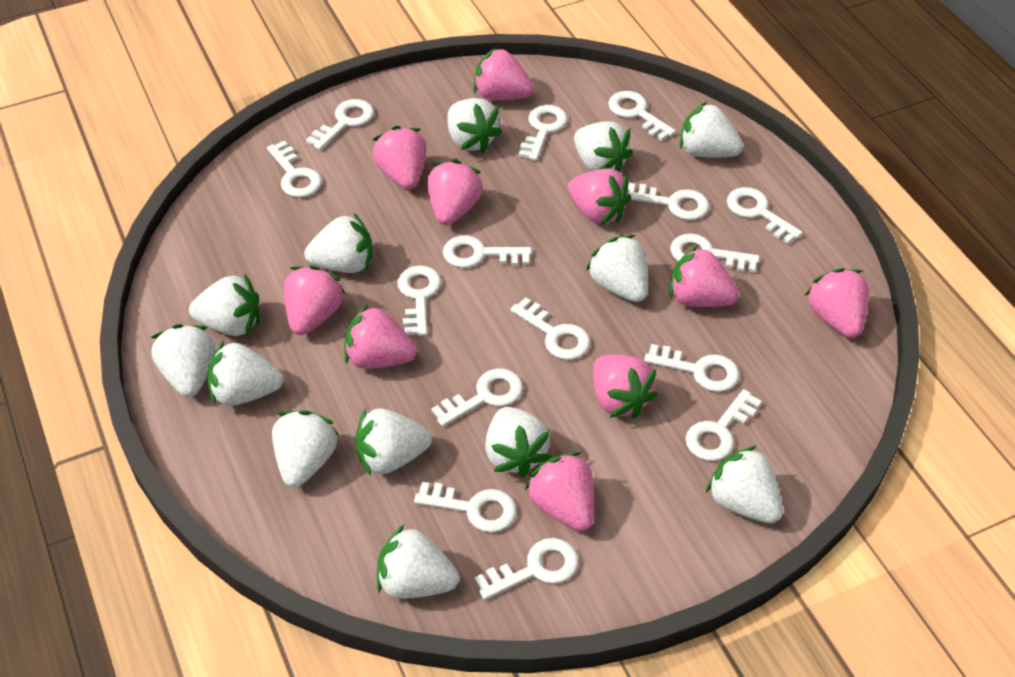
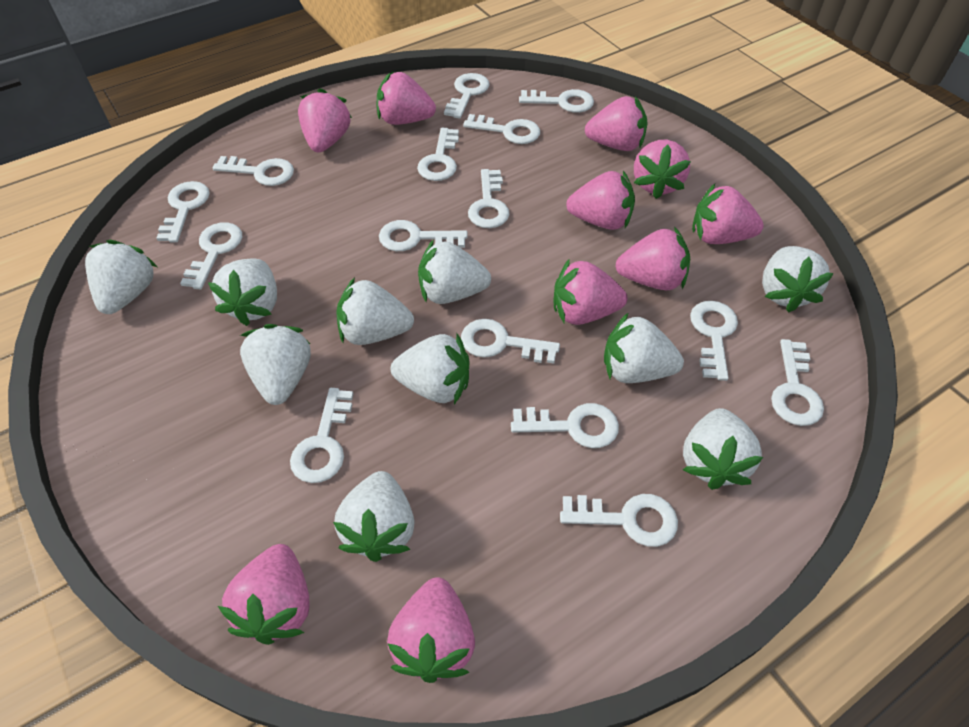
white strawberry: 13 -> 10

